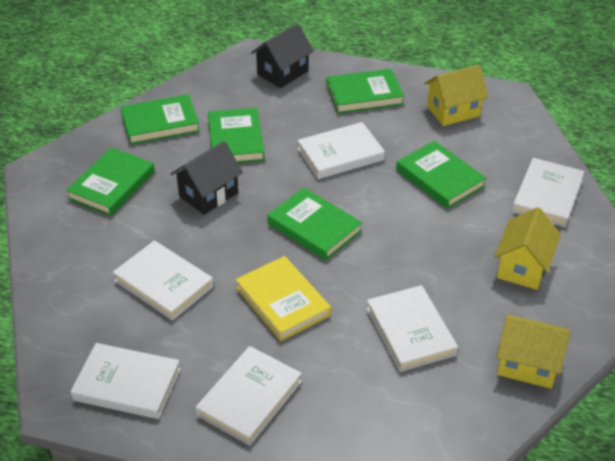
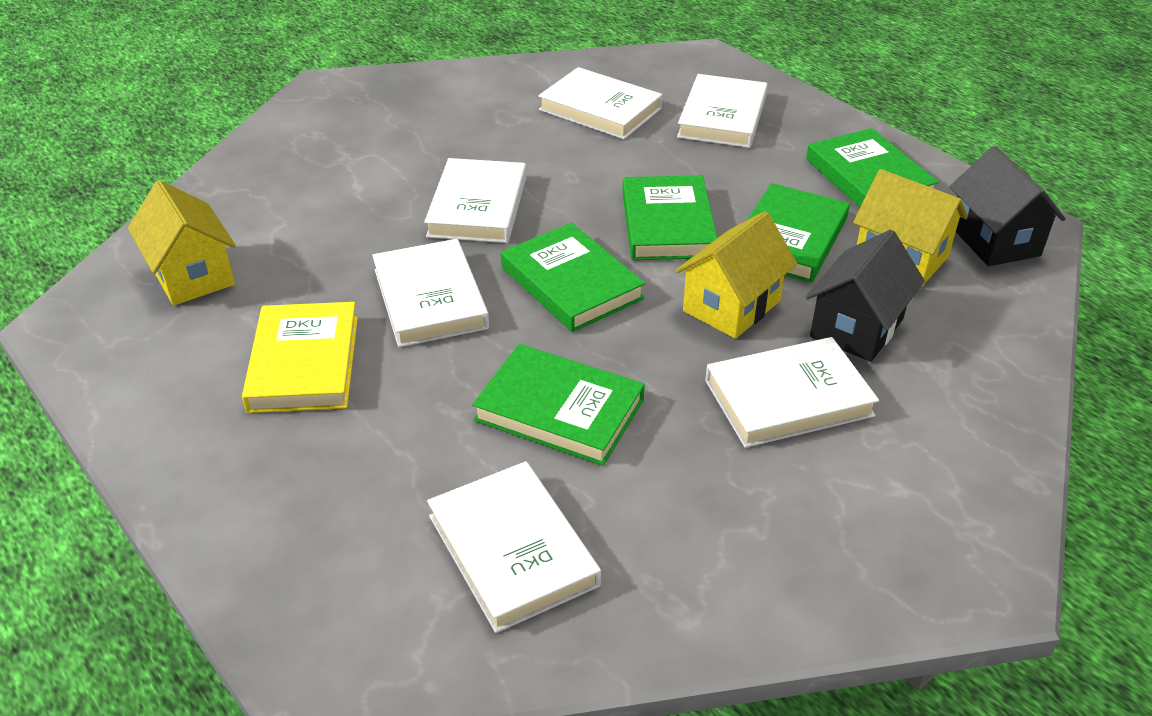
green book: 6 -> 5

